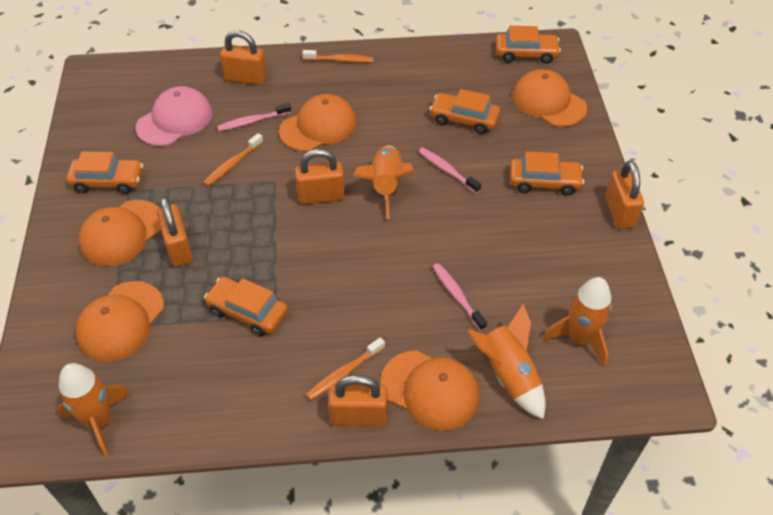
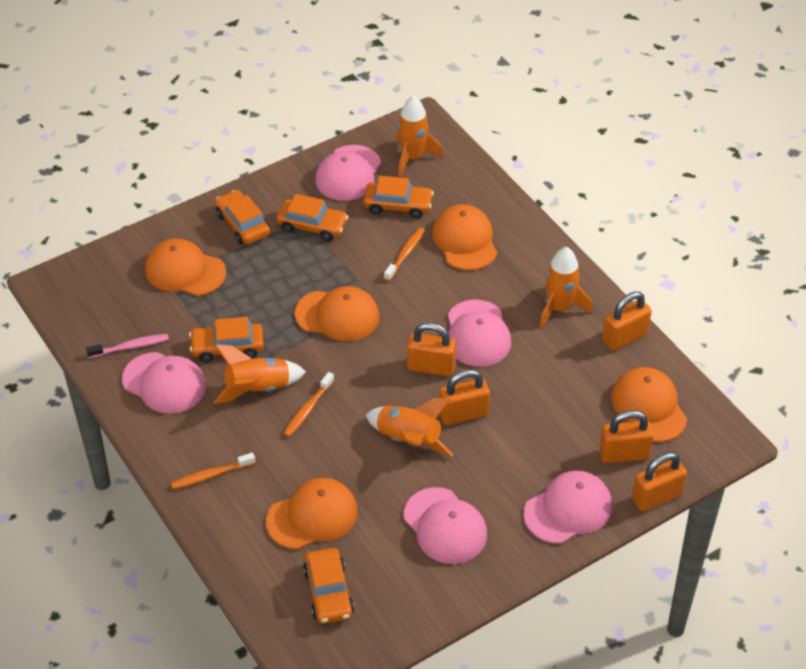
pink cap: 1 -> 5
pink toothbrush: 3 -> 1

